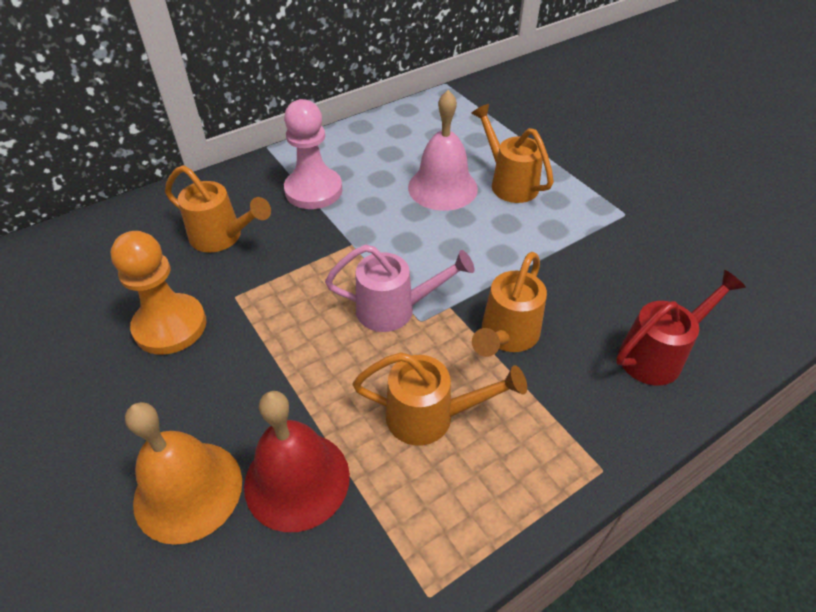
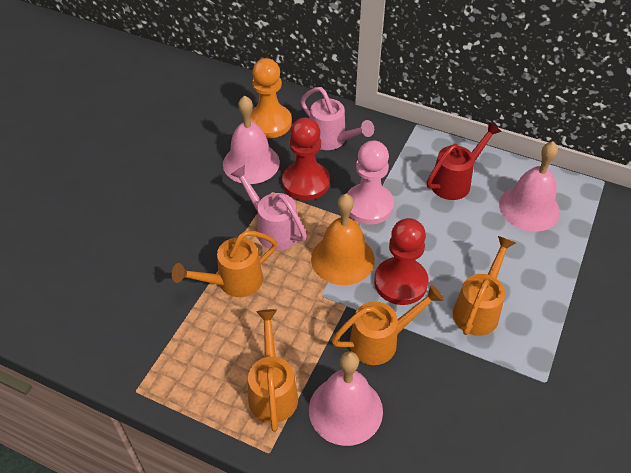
pink bell: 1 -> 3
pink watering can: 1 -> 2
red bell: 1 -> 0
red pawn: 0 -> 2

